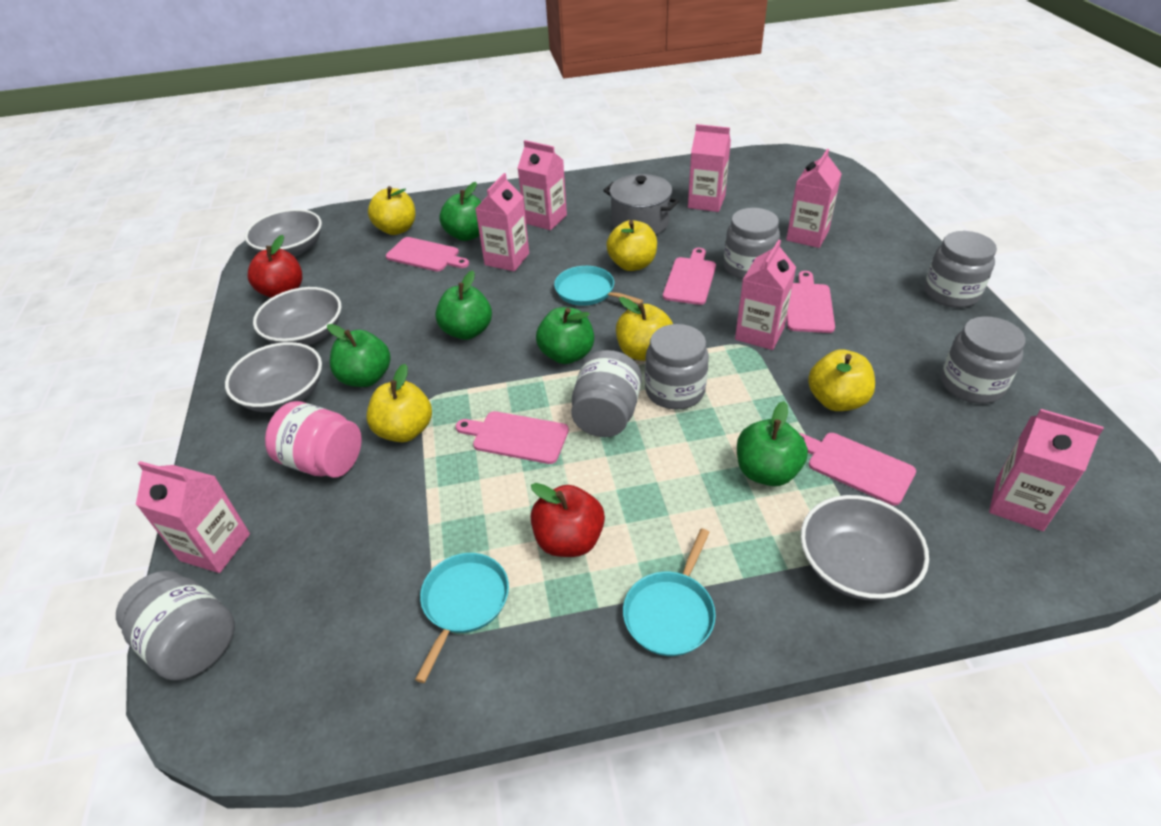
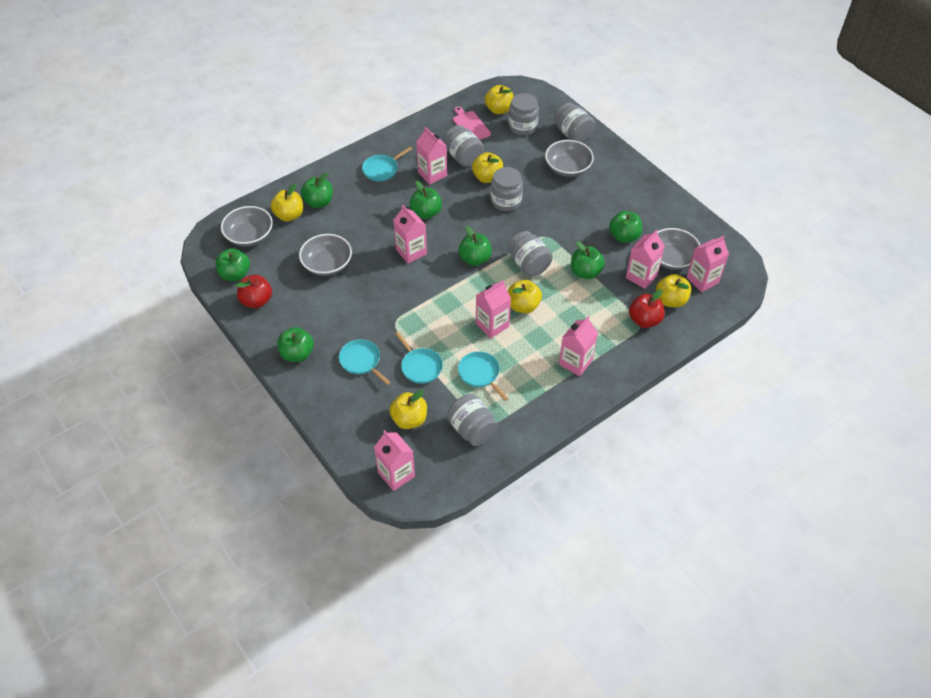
green apple: 5 -> 7
grey pot: 1 -> 0
pink cutting board: 5 -> 1
pink jar: 1 -> 0
turquoise pan: 3 -> 4
yellow apple: 5 -> 6

